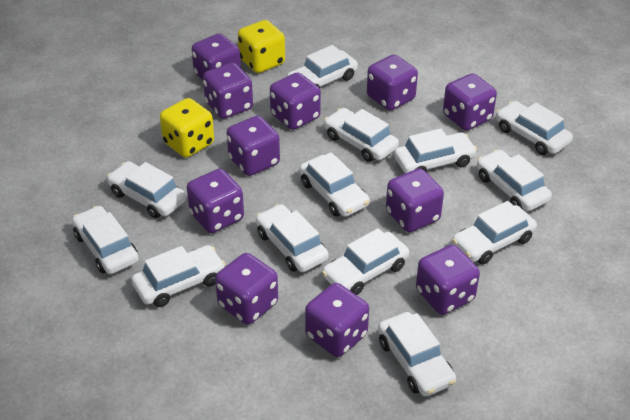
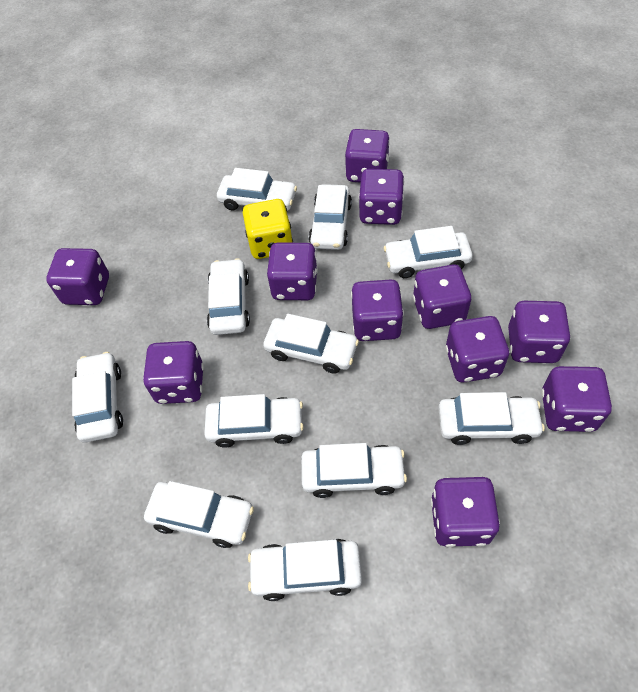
white car: 13 -> 11
yellow dice: 2 -> 1

